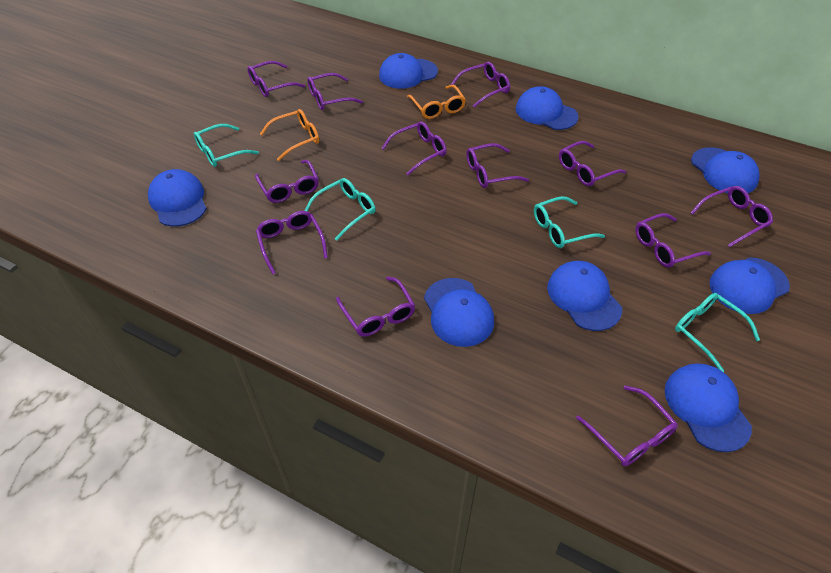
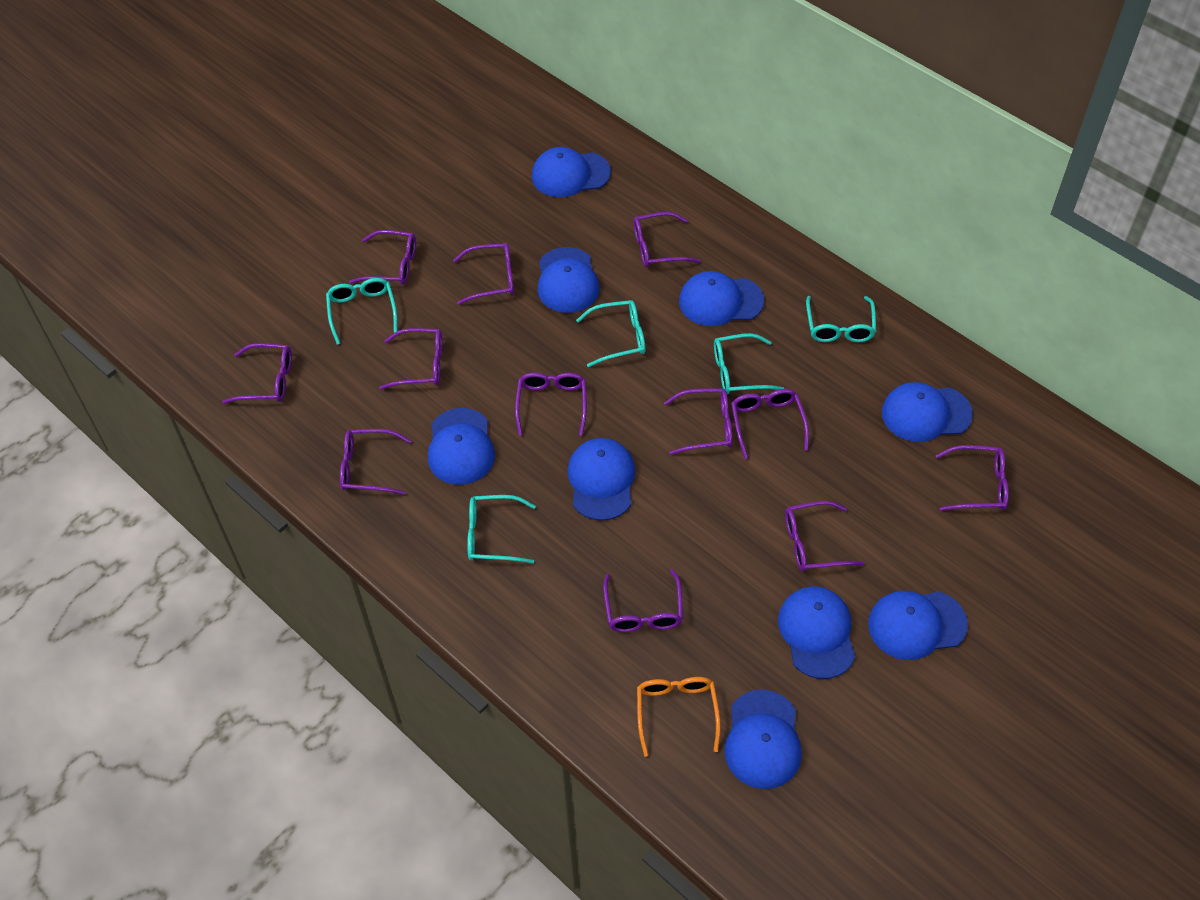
blue cap: 8 -> 9
orange glasses: 2 -> 1
turquoise glasses: 4 -> 5

